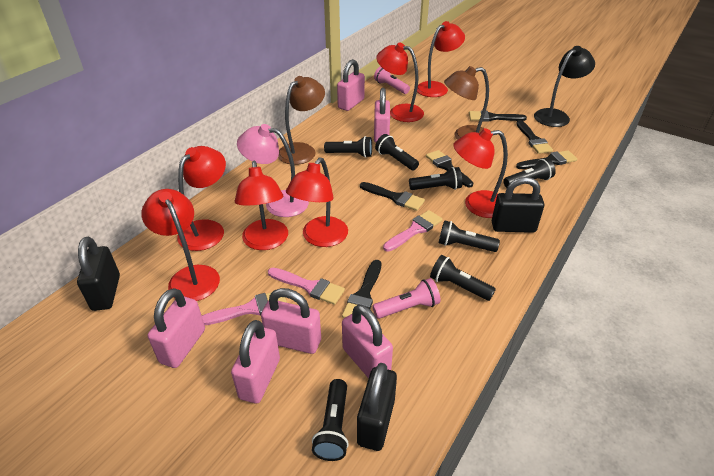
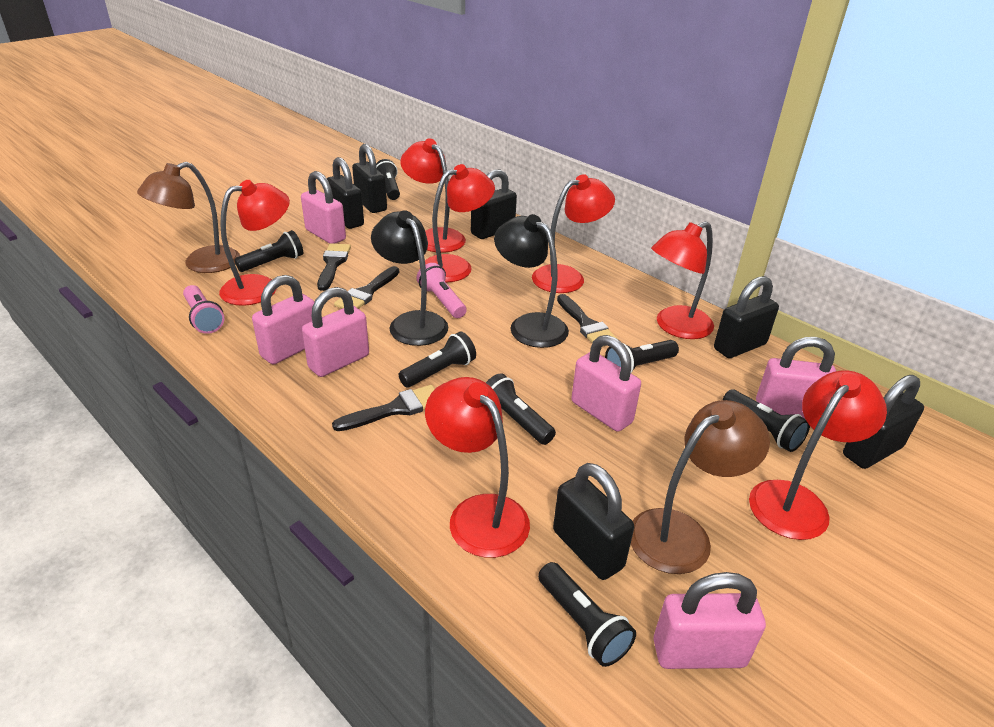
black brush: 6 -> 4
black lamp: 1 -> 2
black padlock: 3 -> 6
pink brush: 3 -> 0
pink lamp: 1 -> 0

